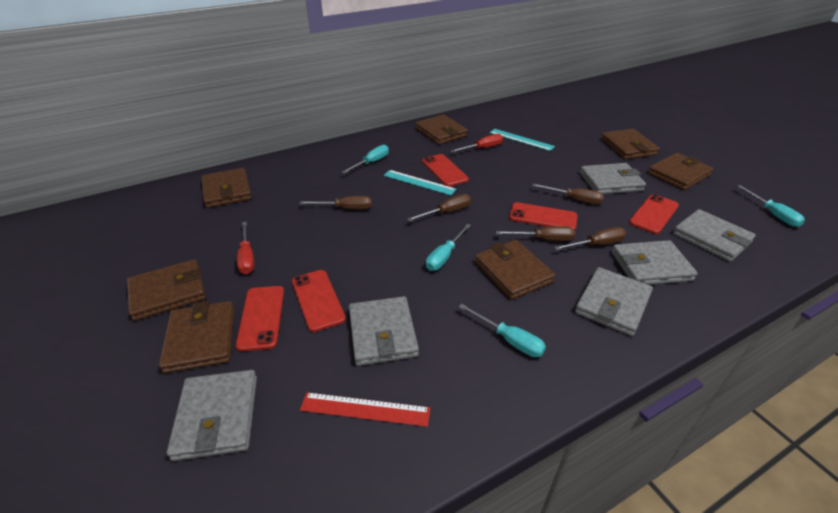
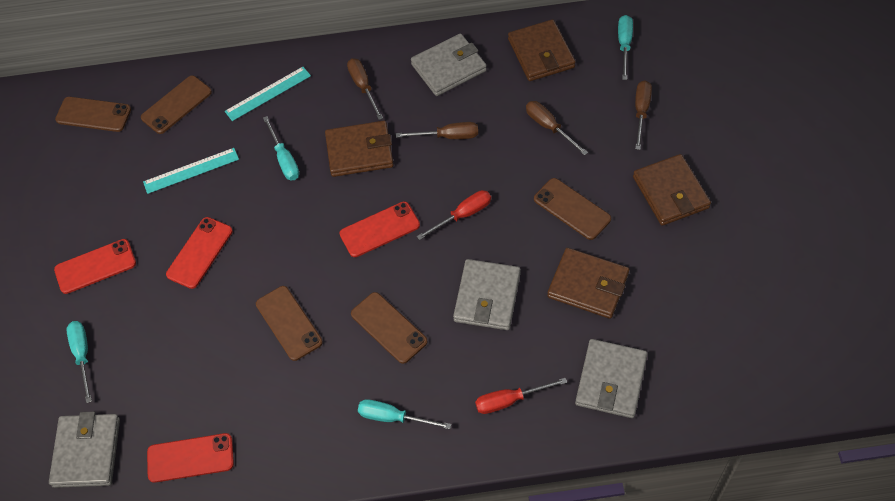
brown phone: 0 -> 5
brown screwdriver: 5 -> 4
brown wallet: 7 -> 4
grey wallet: 6 -> 4
red phone: 5 -> 4
red ruler: 1 -> 0

